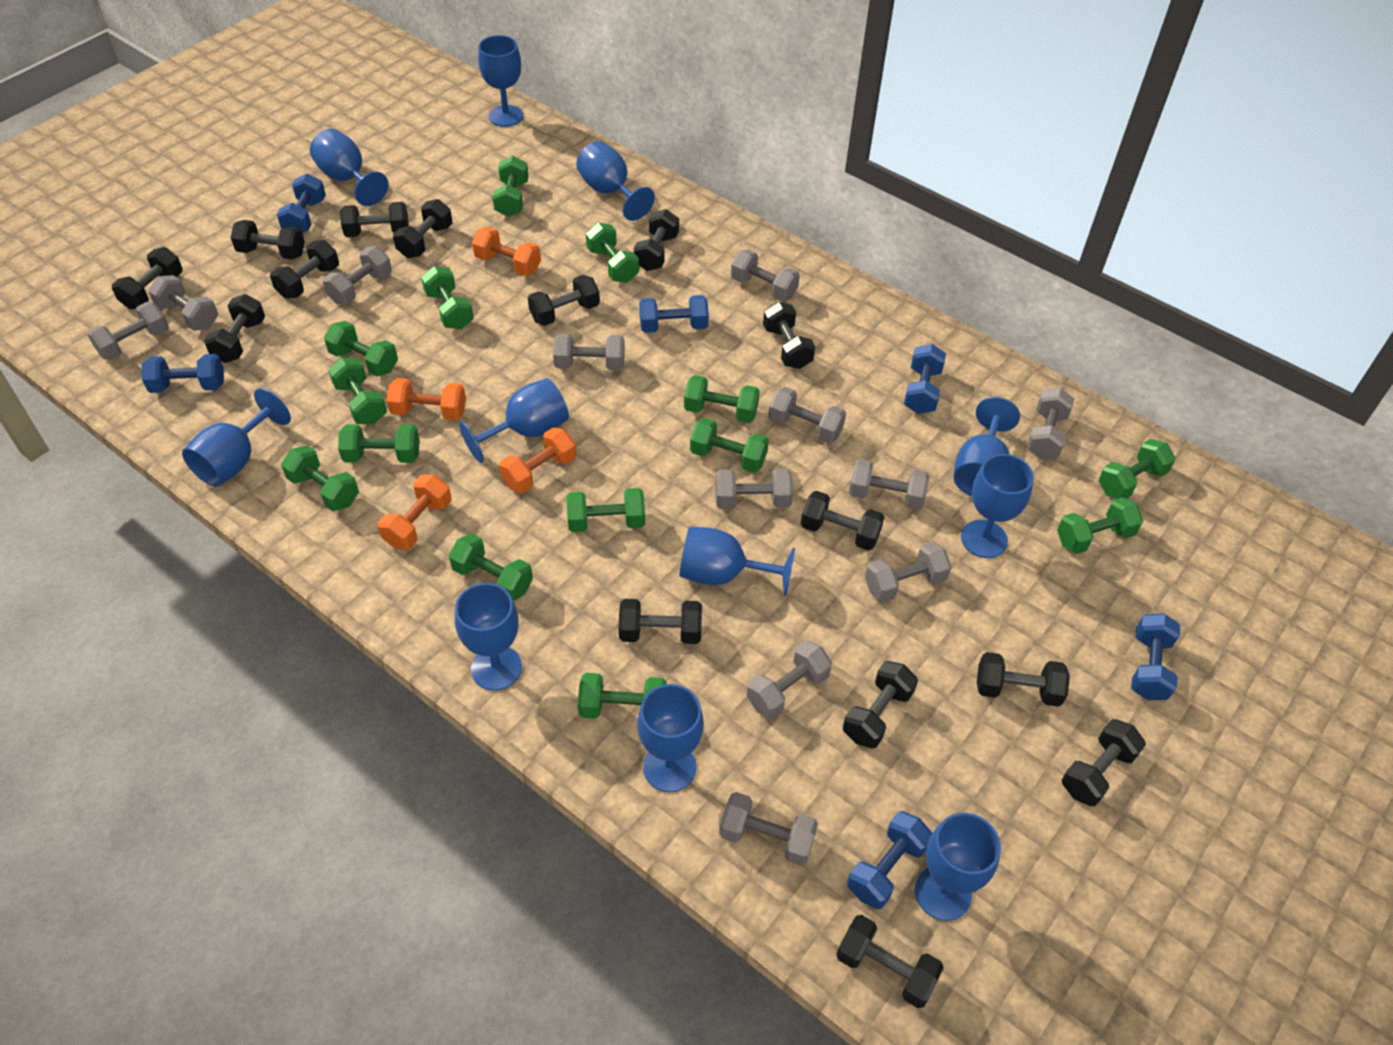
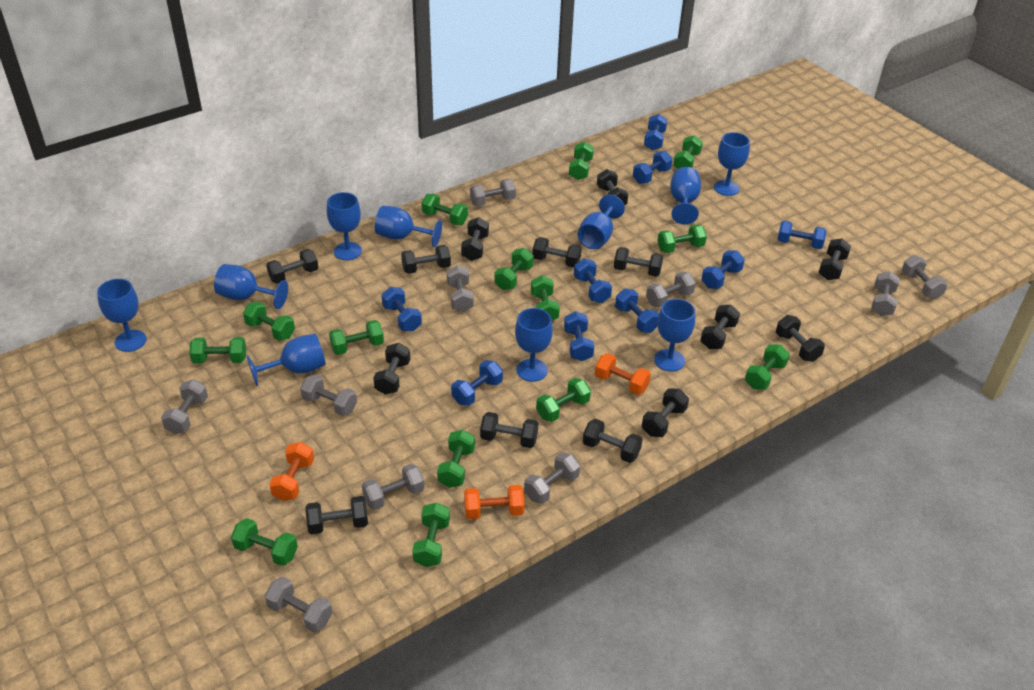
black dumbbell: 15 -> 14
blue dumbbell: 6 -> 9
blue goblet: 11 -> 10
grey dumbbell: 12 -> 10
orange dumbbell: 4 -> 3

